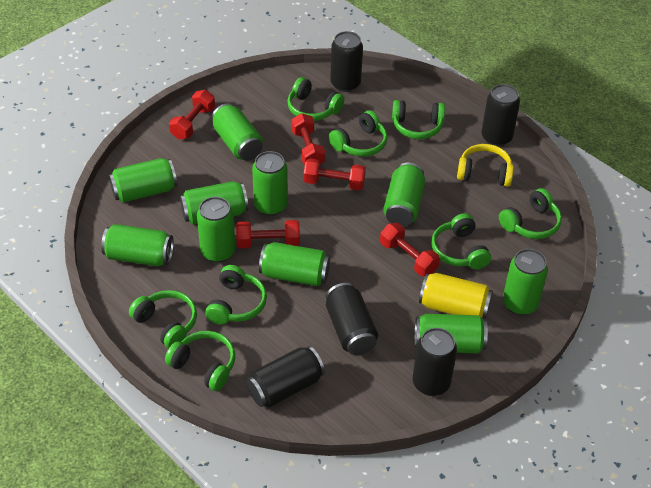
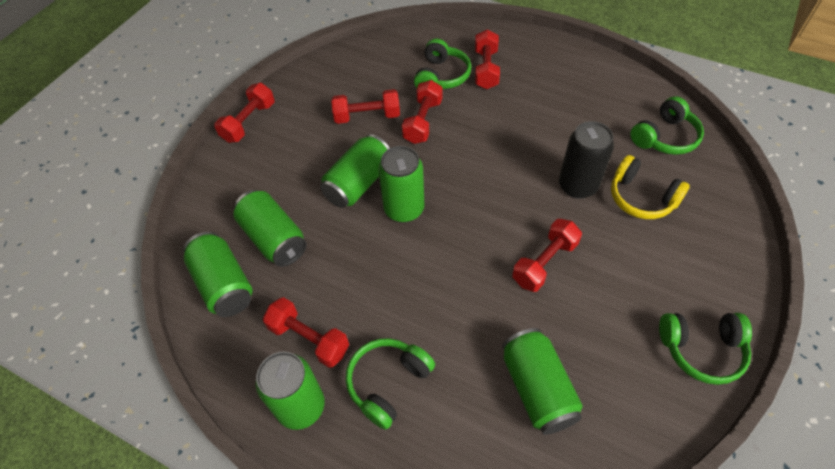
black can: 5 -> 1
green can: 10 -> 6
green headphones: 8 -> 4
red dumbbell: 5 -> 6
yellow can: 1 -> 0

